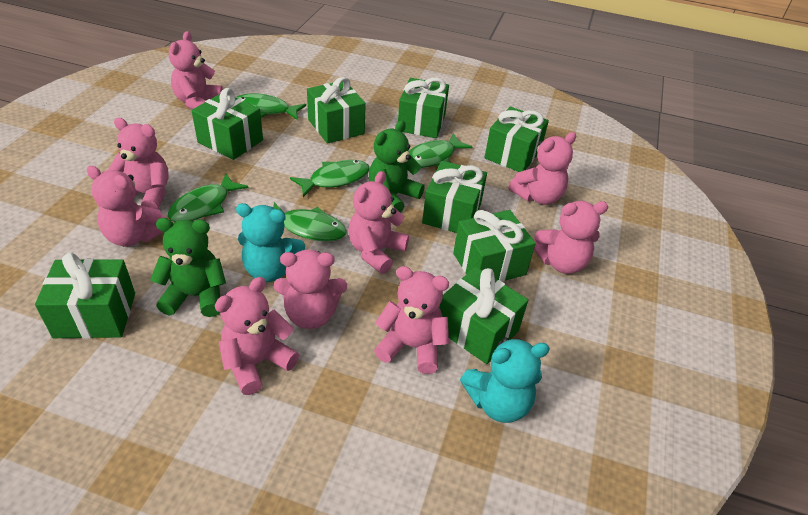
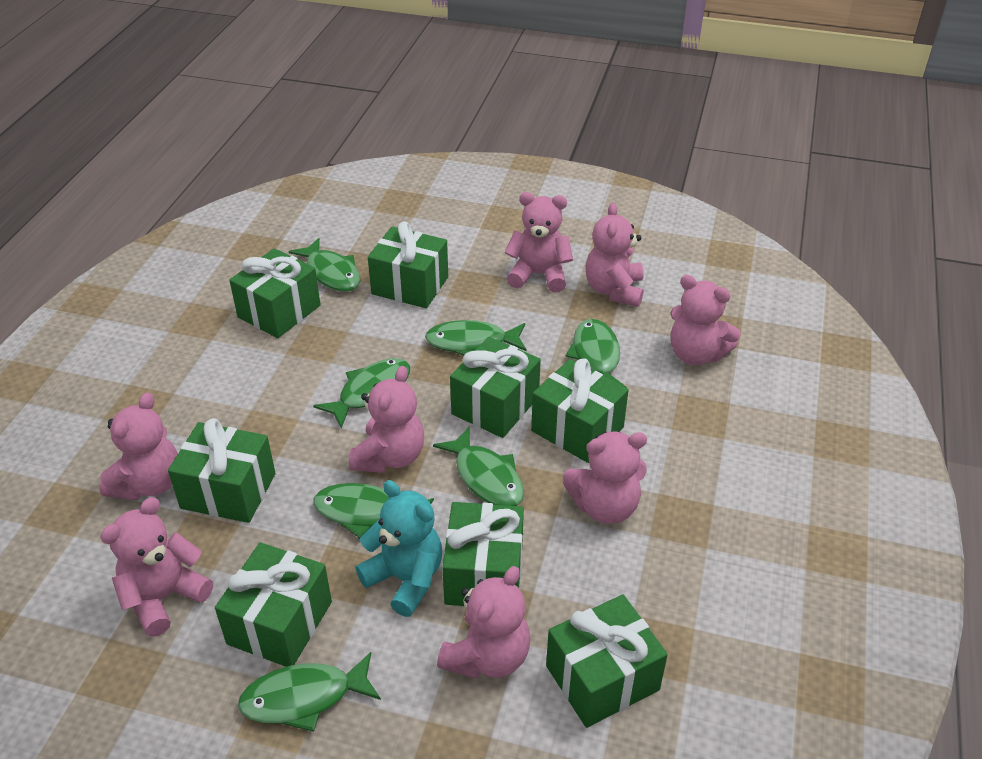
green fish: 5 -> 7
green teddy bear: 2 -> 0
pink teddy bear: 9 -> 8
turquoise teddy bear: 2 -> 1

